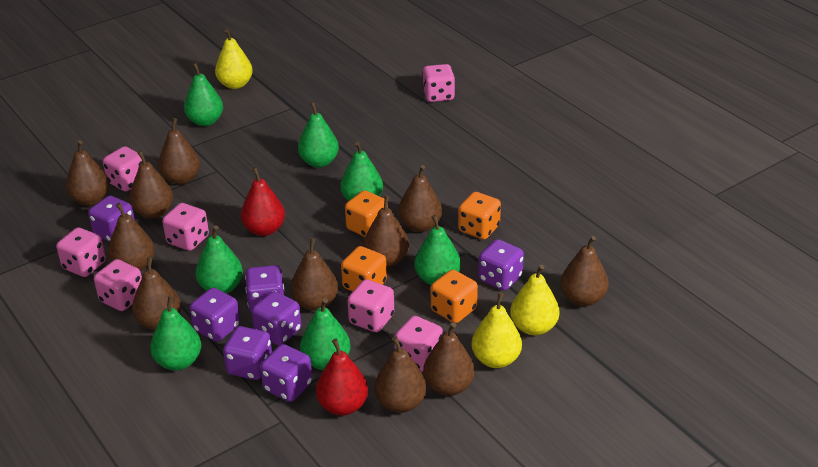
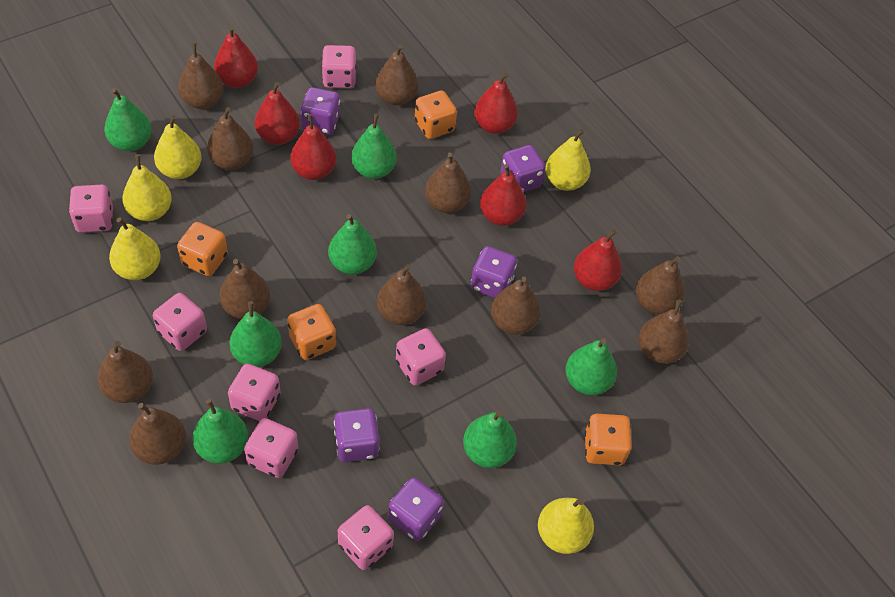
purple dice: 7 -> 5
red pear: 2 -> 6
yellow pear: 3 -> 5

